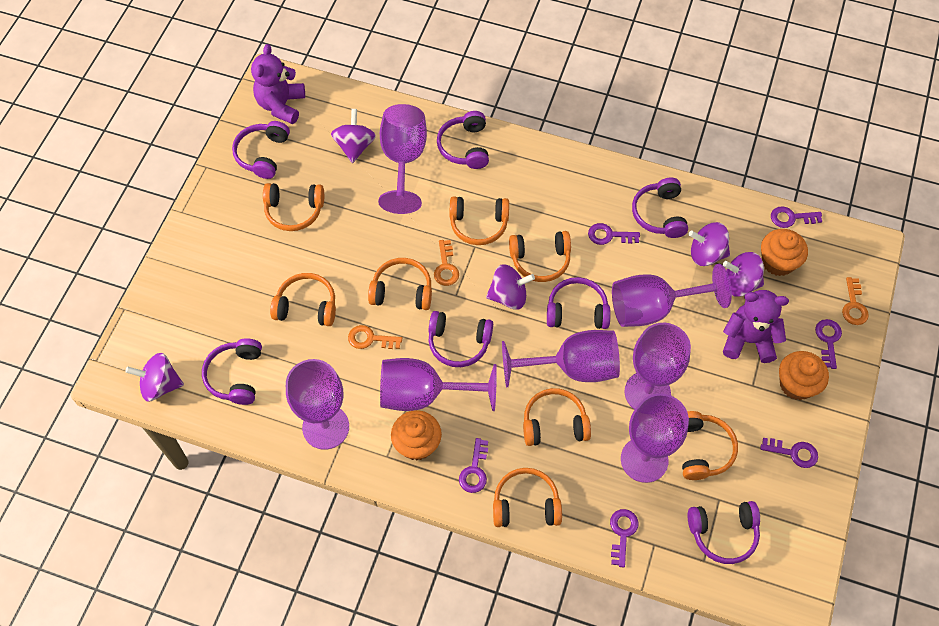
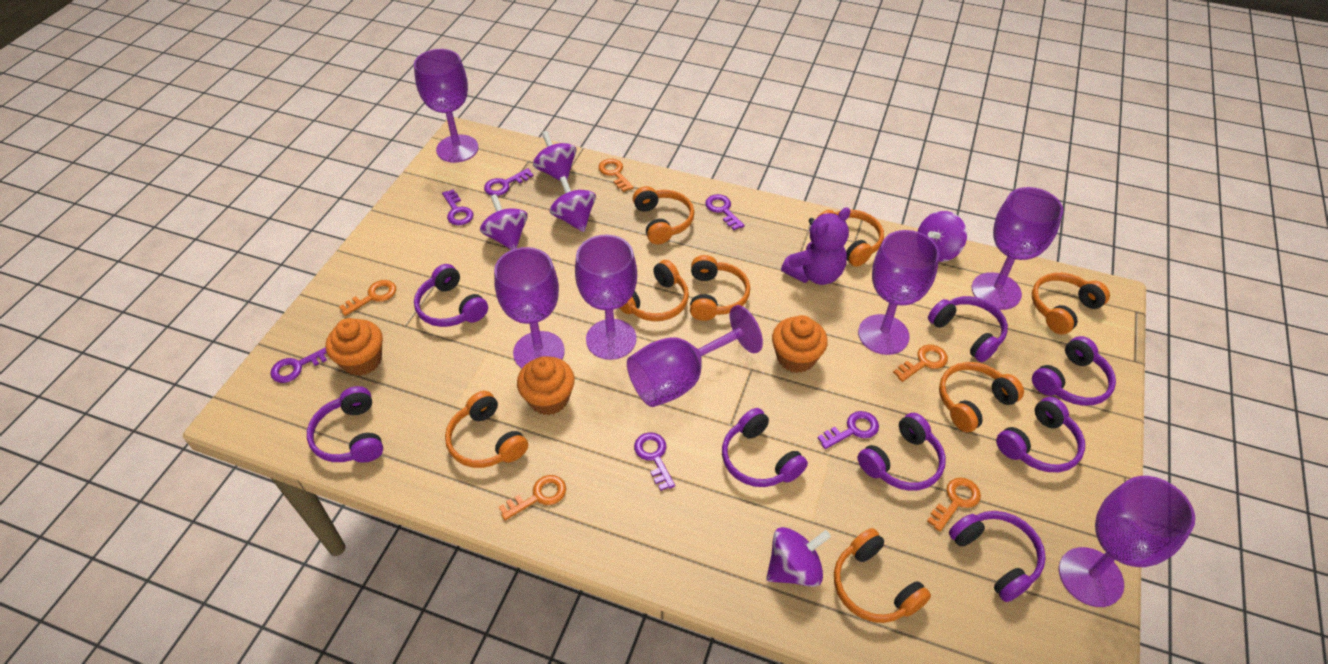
orange key: 3 -> 5
purple headphones: 7 -> 8
purple teddy bear: 2 -> 1

